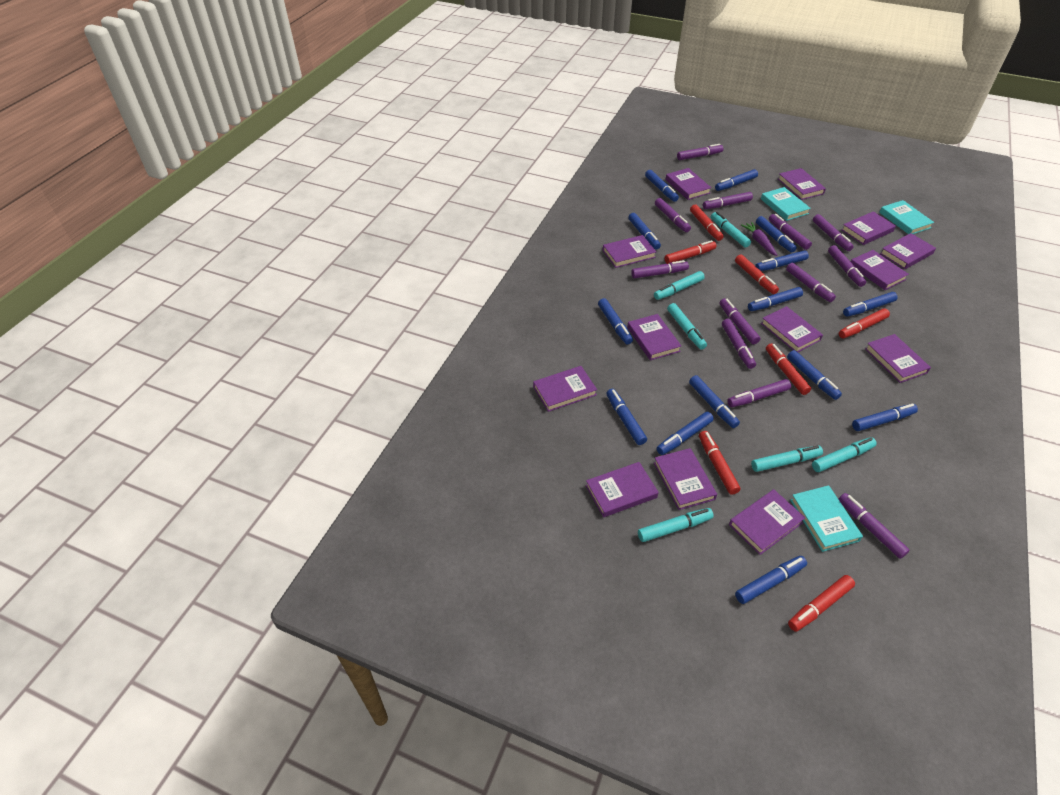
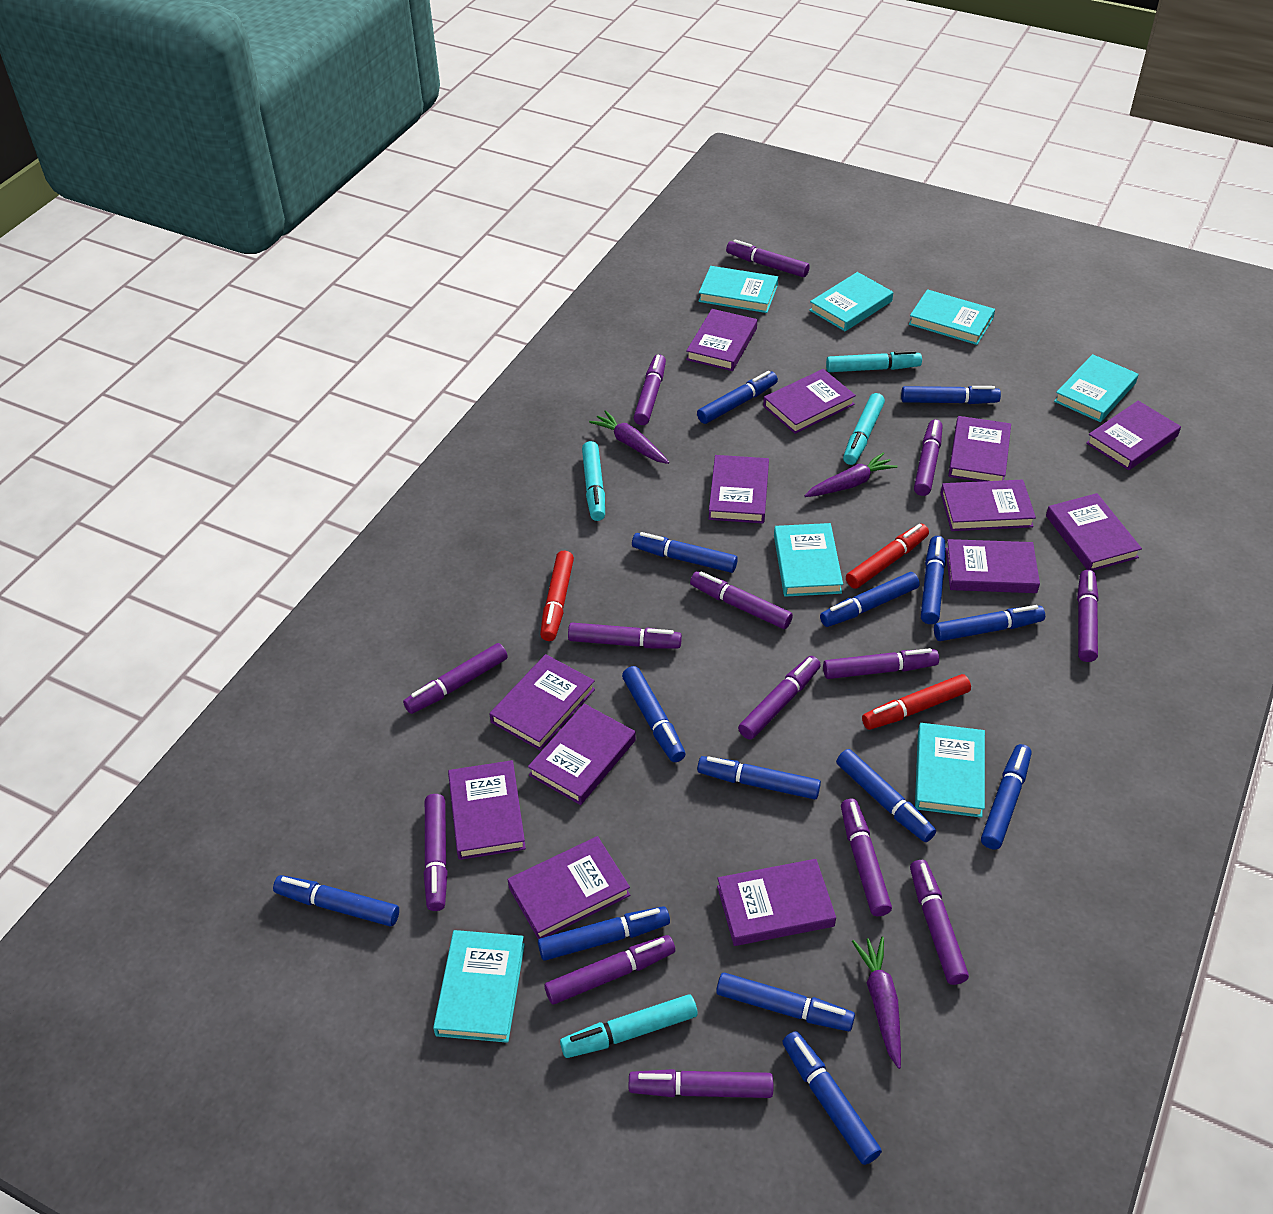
purple carrot: 1 -> 3
purple marker: 12 -> 14
red marker: 7 -> 3
turquoise book: 3 -> 7
turquoise marker: 6 -> 4

